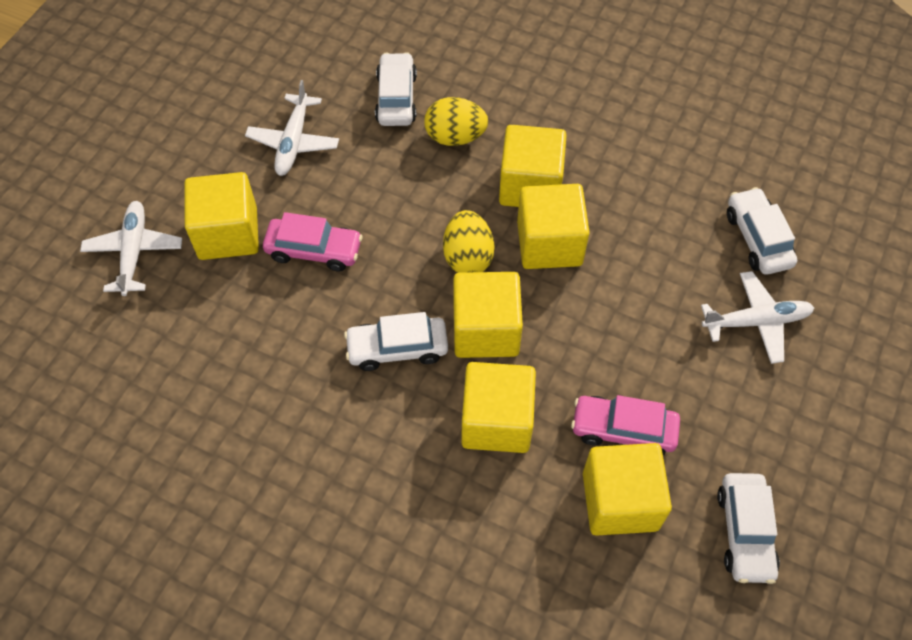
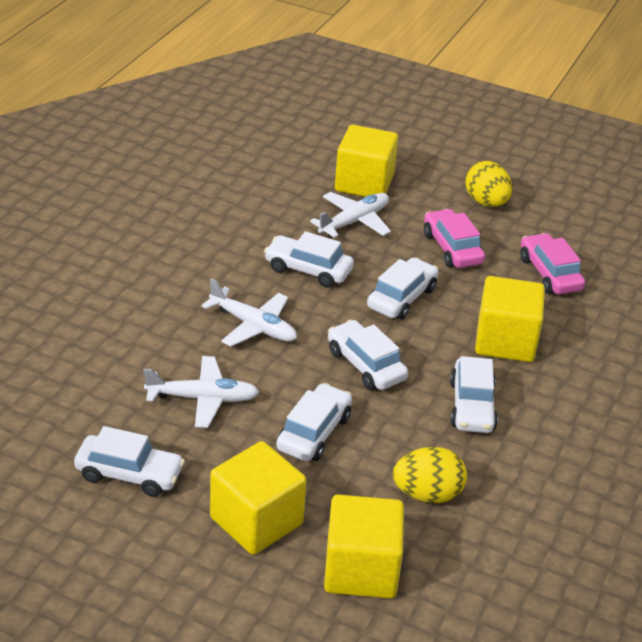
white car: 4 -> 6
yellow cube: 6 -> 4

